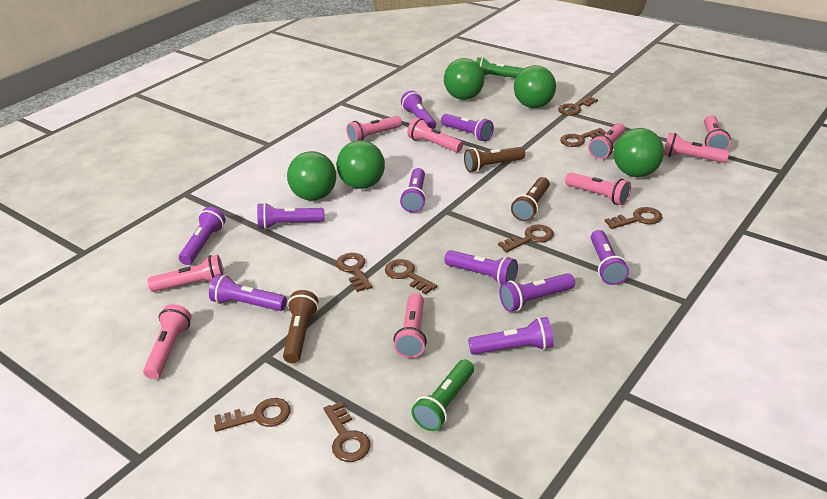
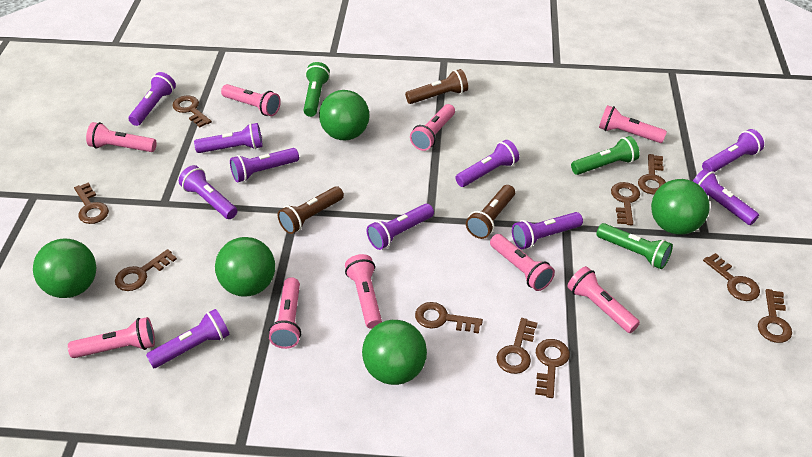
brown key: 8 -> 10
green flashlight: 2 -> 3

